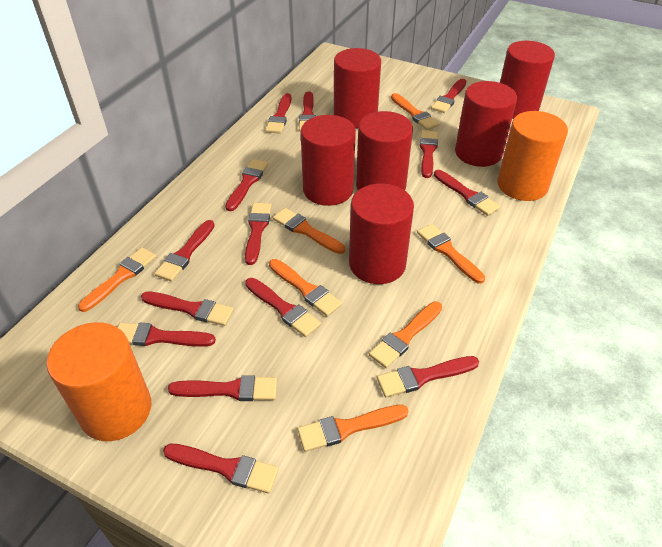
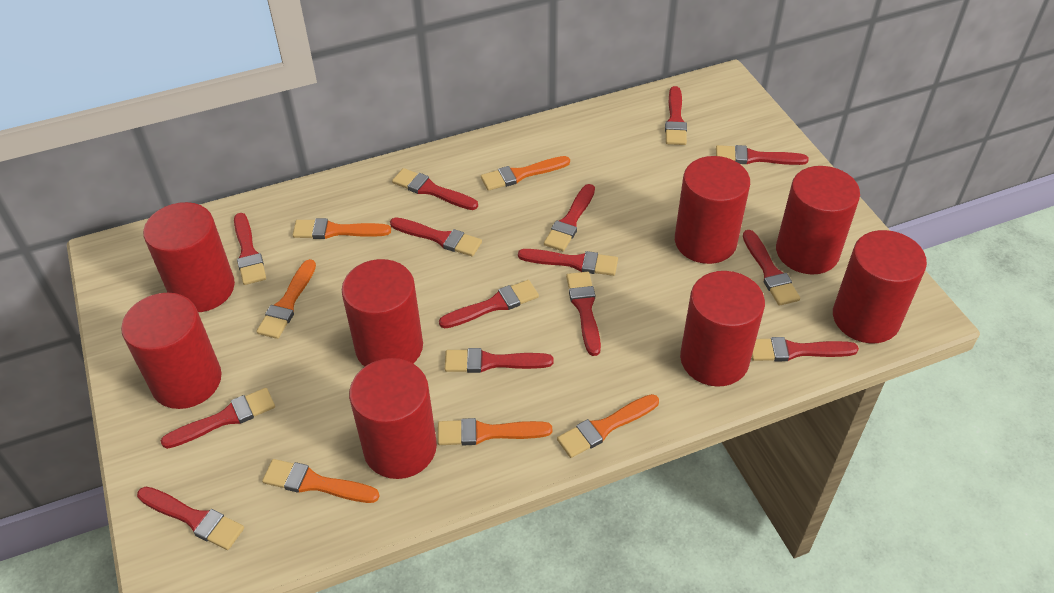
orange brush: 7 -> 6
orange cylinder: 2 -> 0
red cylinder: 6 -> 8

